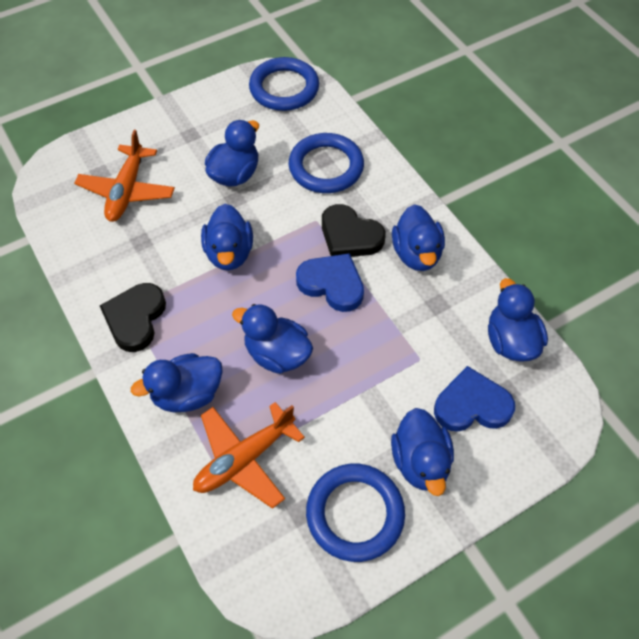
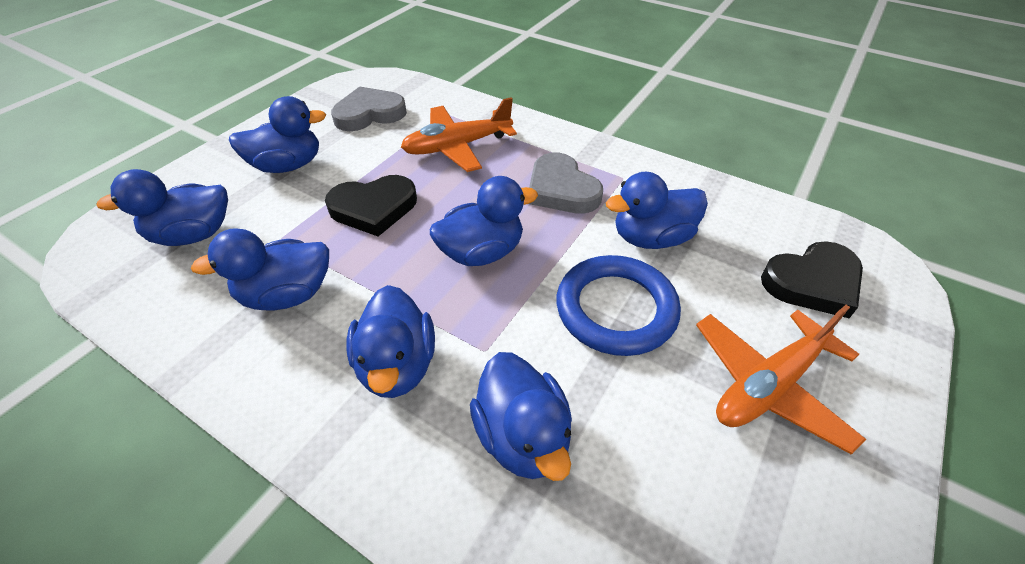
blue heart: 2 -> 0
blue ring: 3 -> 1
grey heart: 0 -> 2

